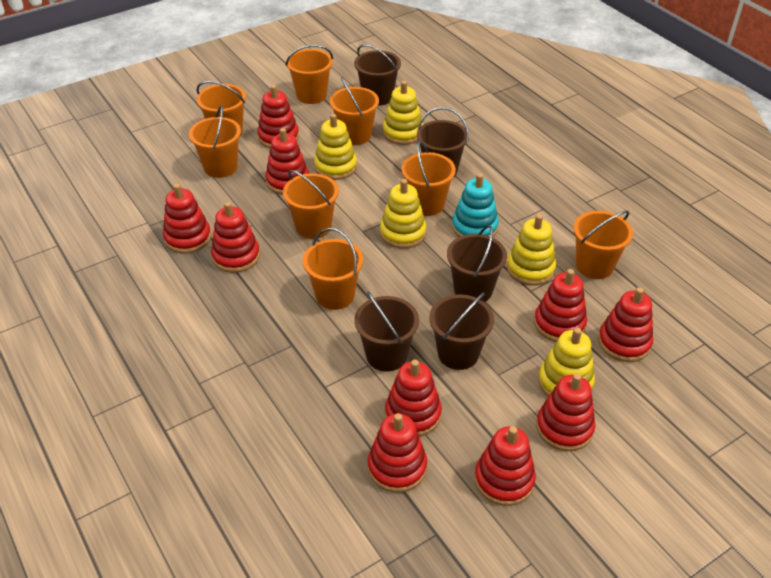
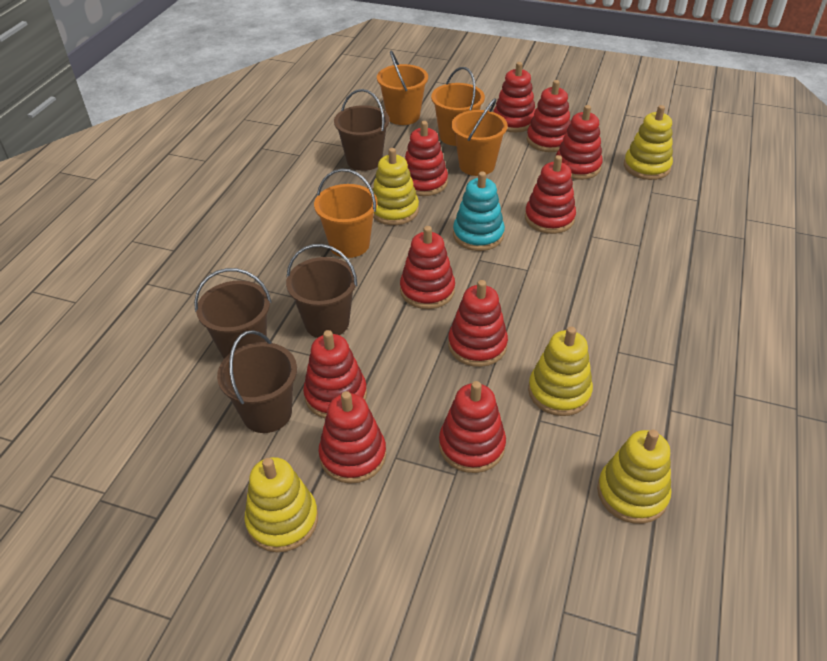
brown bucket: 5 -> 4
orange bucket: 8 -> 4

